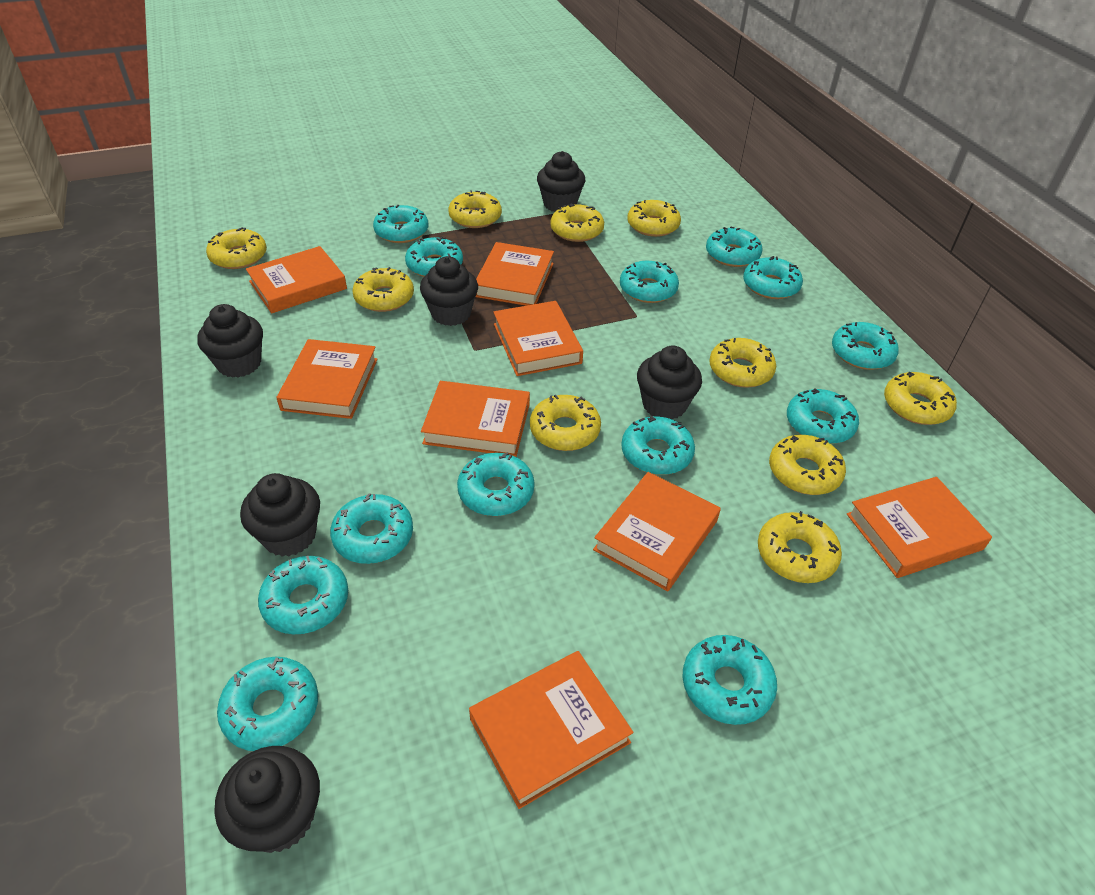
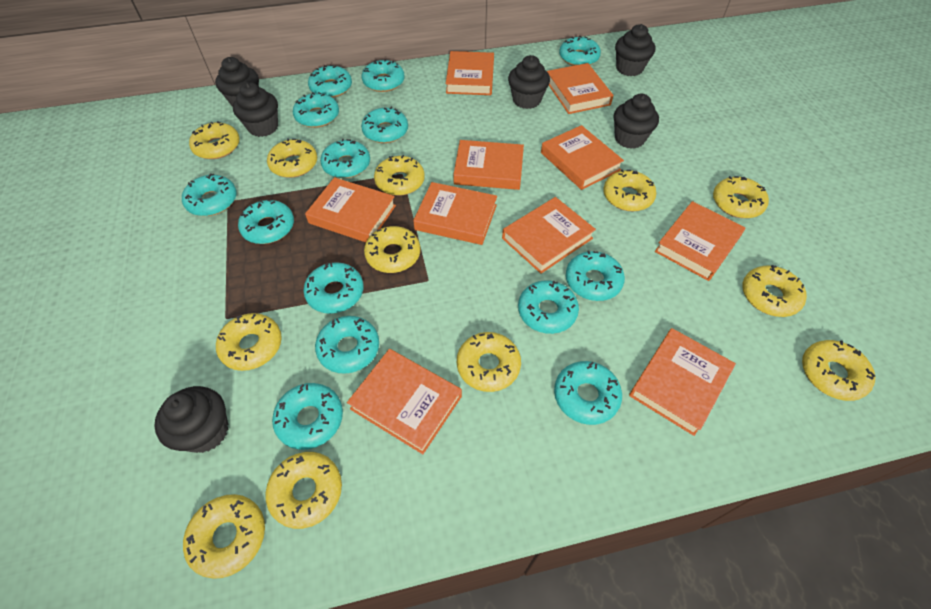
orange book: 8 -> 10
turquoise donut: 13 -> 14
yellow donut: 10 -> 12

